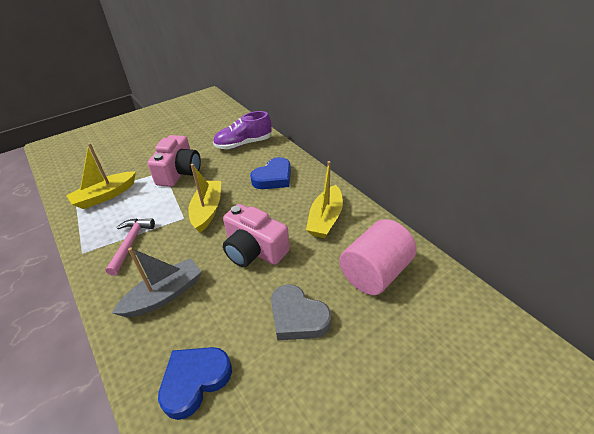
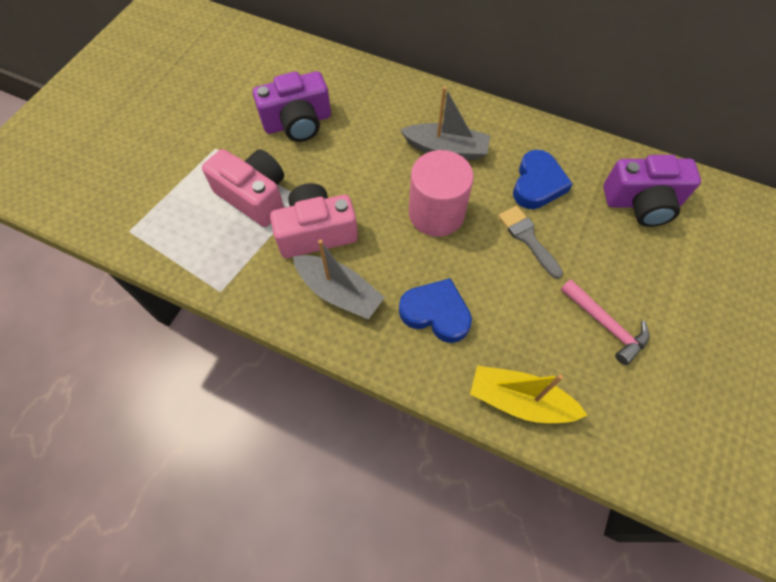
grey boat: 1 -> 2
grey brush: 0 -> 1
grey heart: 1 -> 0
purple camera: 0 -> 2
purple shoe: 1 -> 0
yellow boat: 3 -> 1

